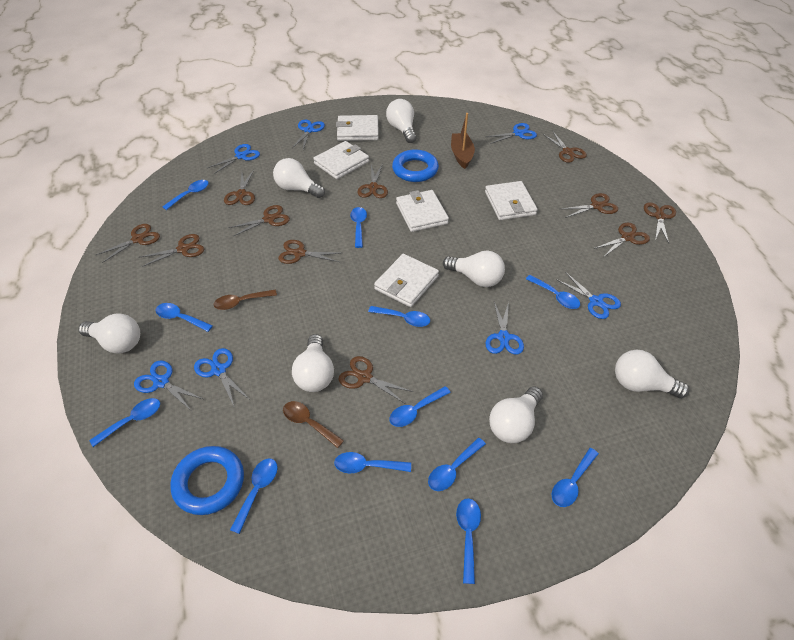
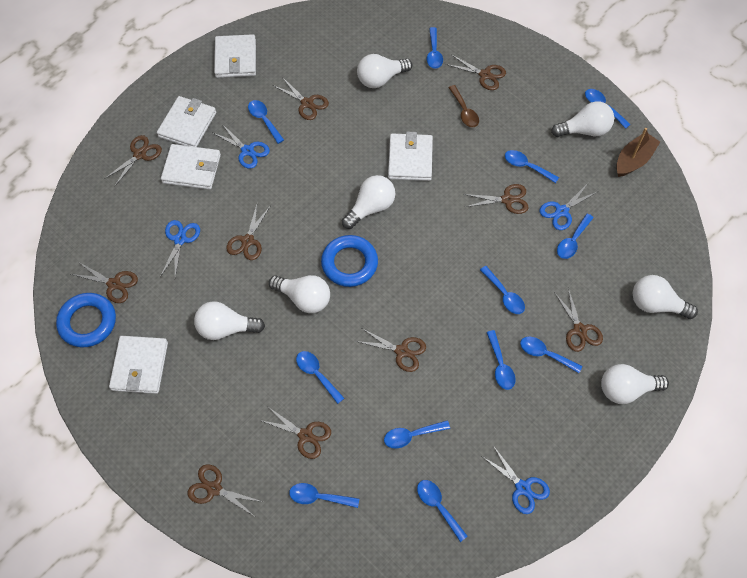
blue scissors: 7 -> 4
brown scissors: 11 -> 10
brown spoon: 2 -> 1

